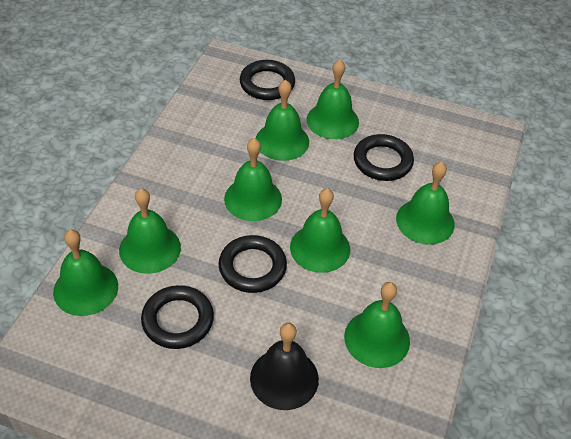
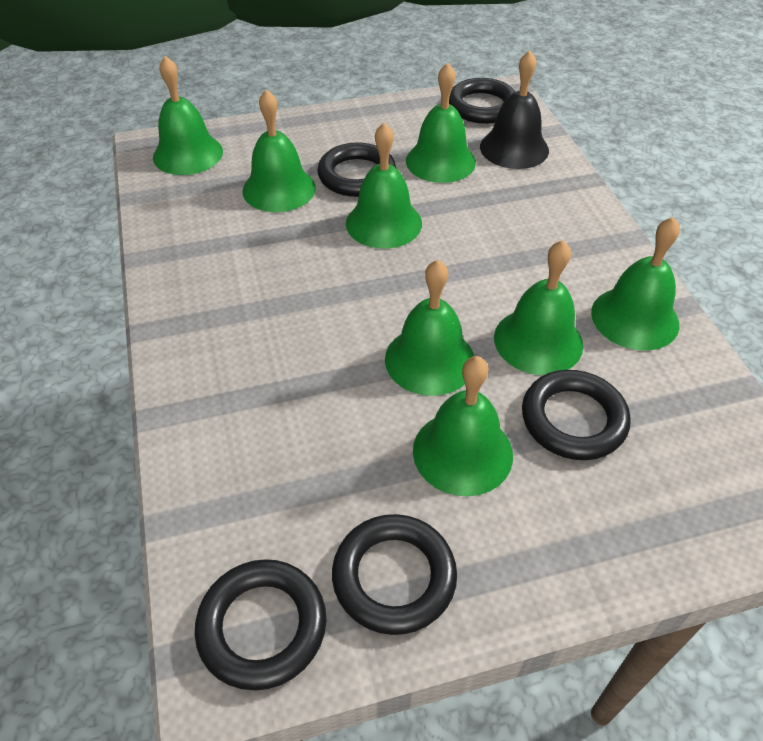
black ring: 4 -> 5

